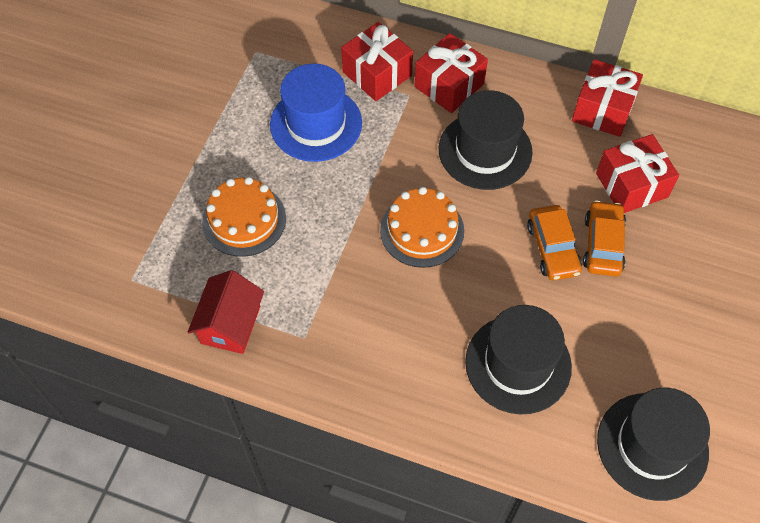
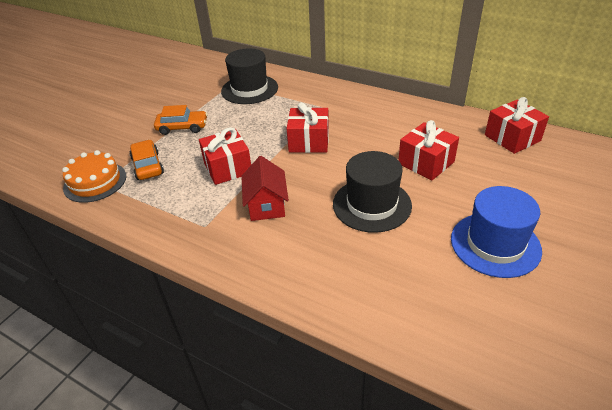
black hat: 3 -> 2
orange cake: 2 -> 1

